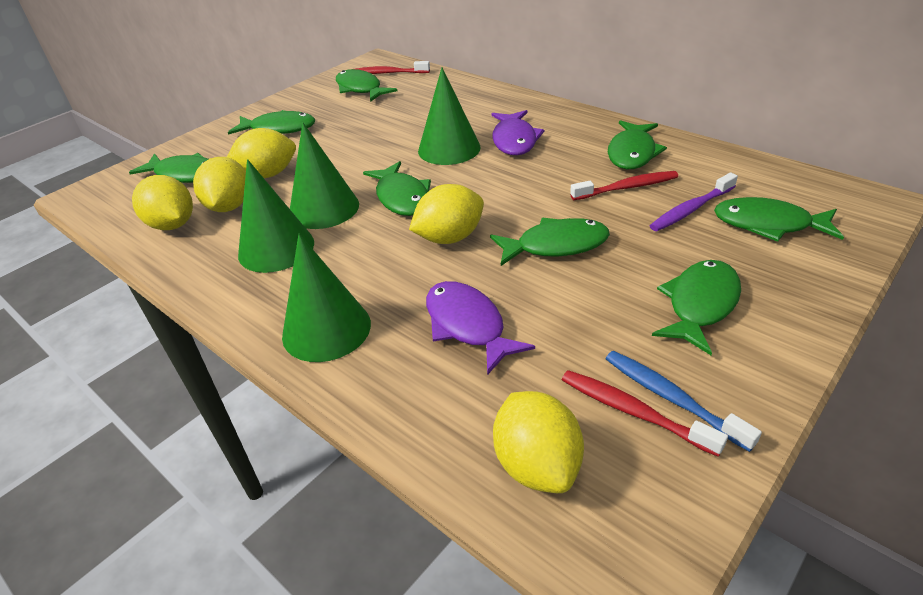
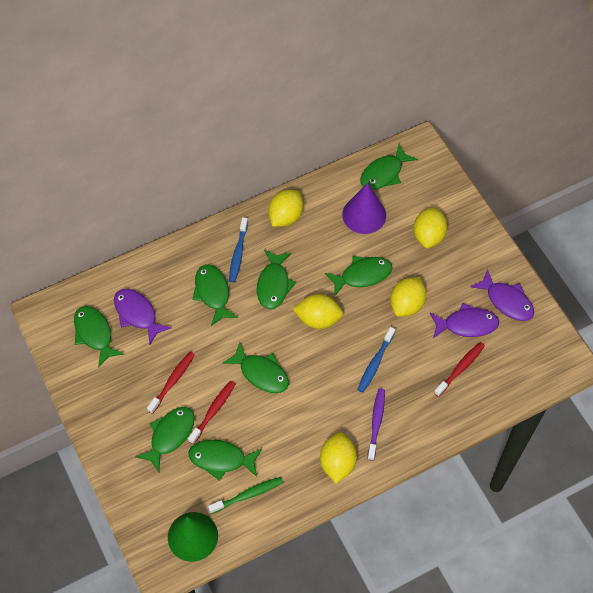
blue toothbrush: 1 -> 2
green cone: 4 -> 1
green toothbrush: 0 -> 1
purple cone: 0 -> 1
purple fish: 2 -> 3

